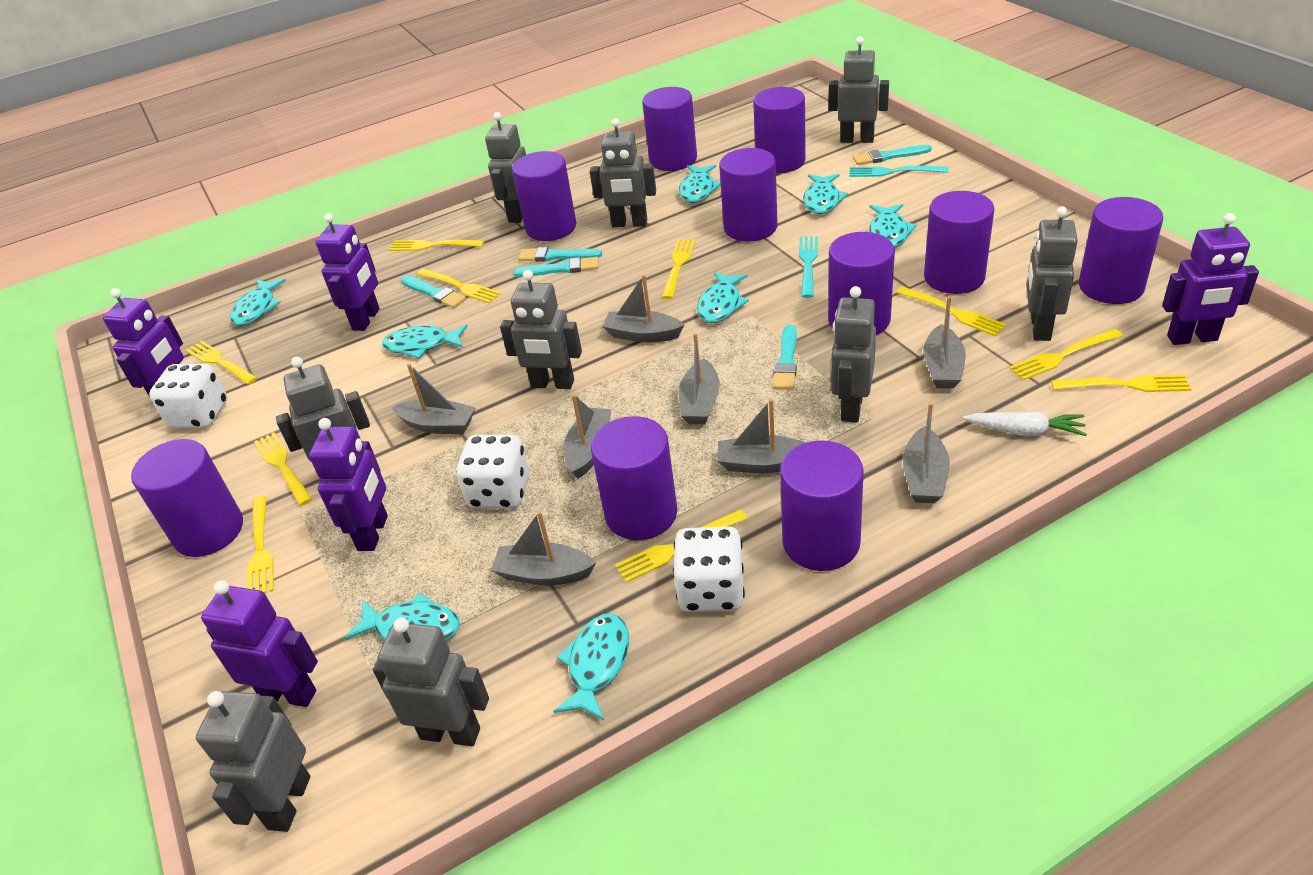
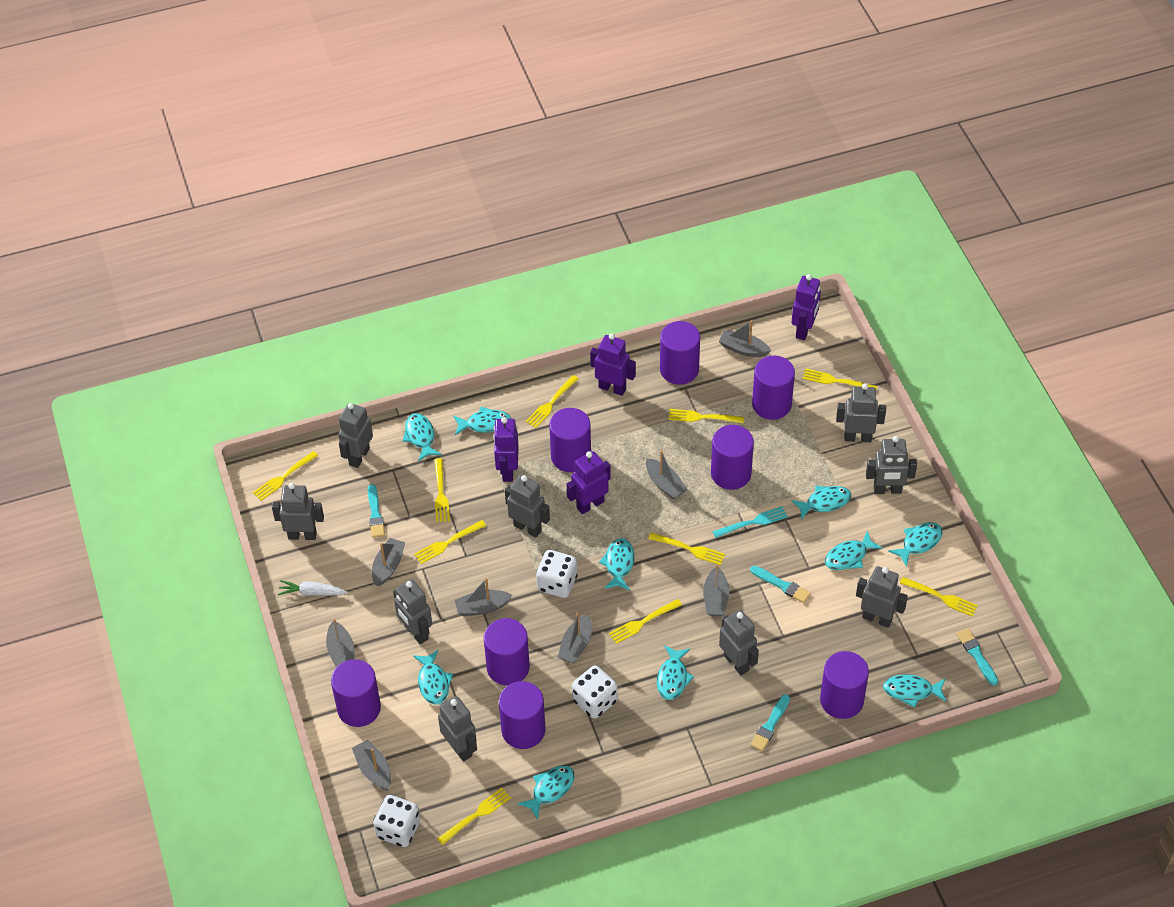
purple cylinder: 10 -> 8
purple robot: 5 -> 4
turquoise brush: 5 -> 4
turquoise fish: 8 -> 10
turquoise fork: 2 -> 1

